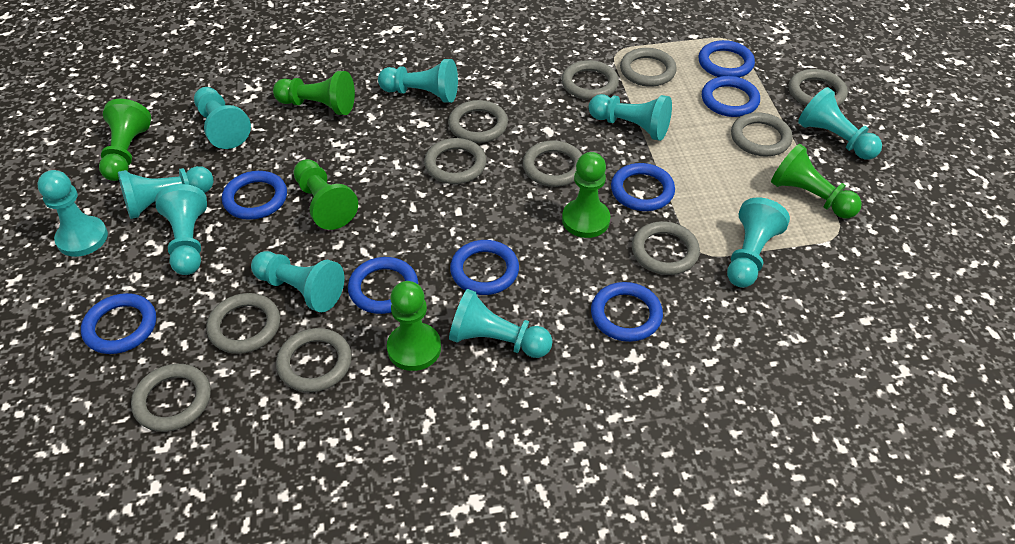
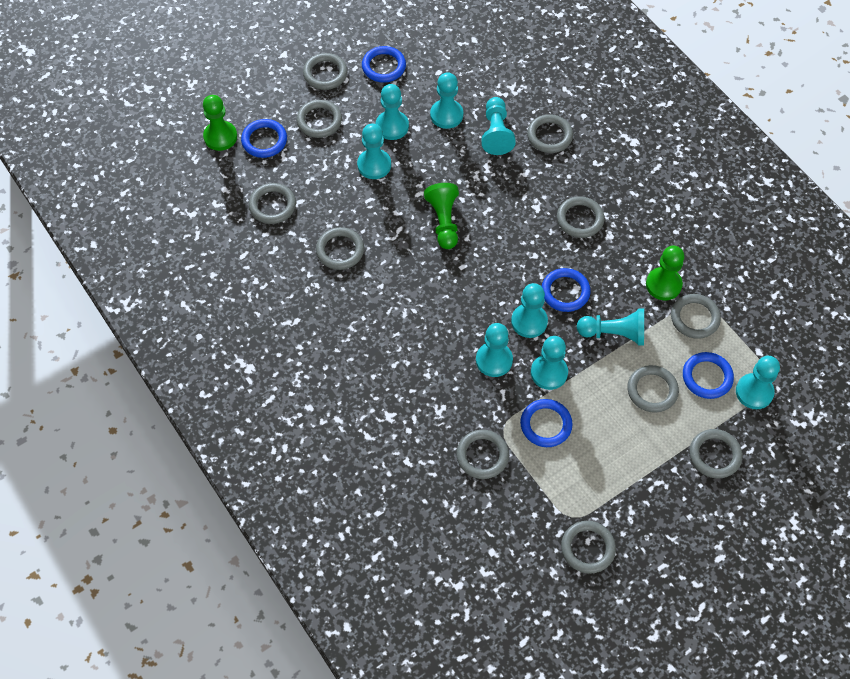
blue ring: 8 -> 5
green pawn: 6 -> 3
turquoise pawn: 10 -> 9

